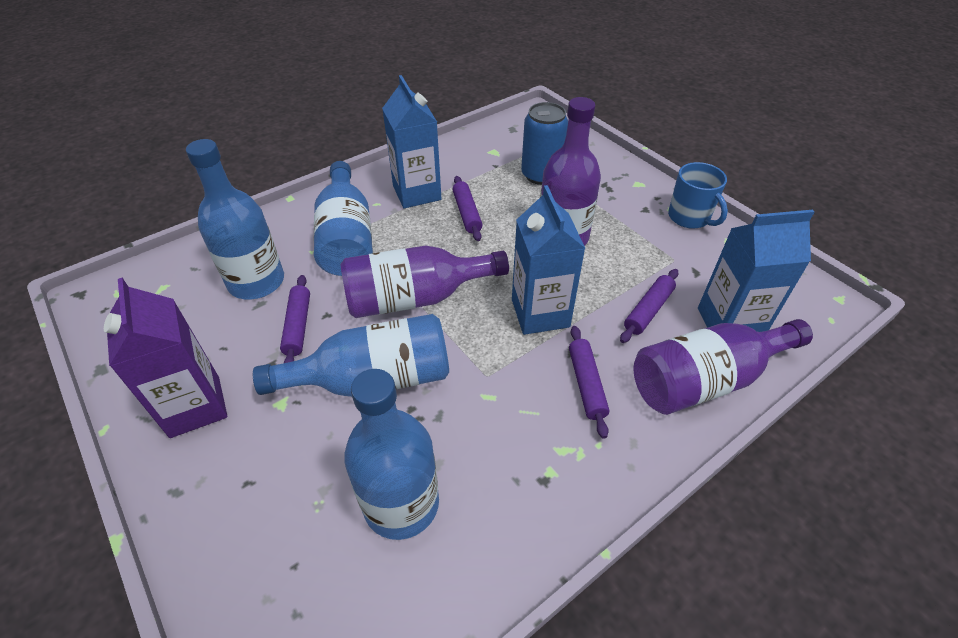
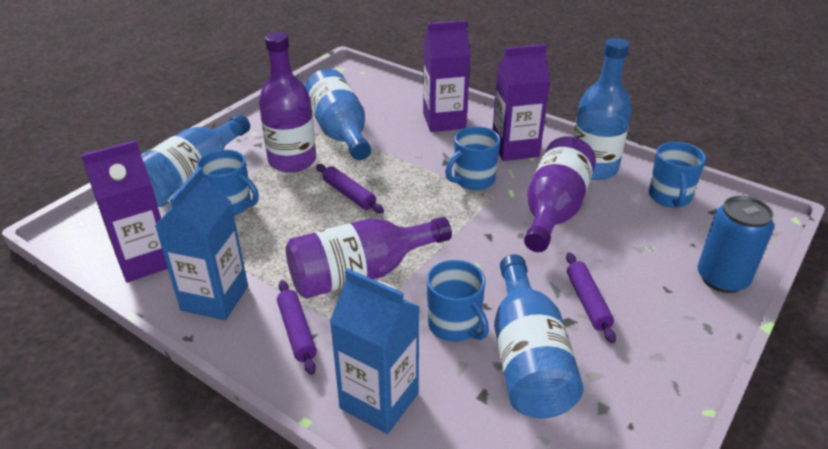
blue carton: 3 -> 2
blue mug: 1 -> 4
purple carton: 1 -> 3
purple rolling pin: 4 -> 3

